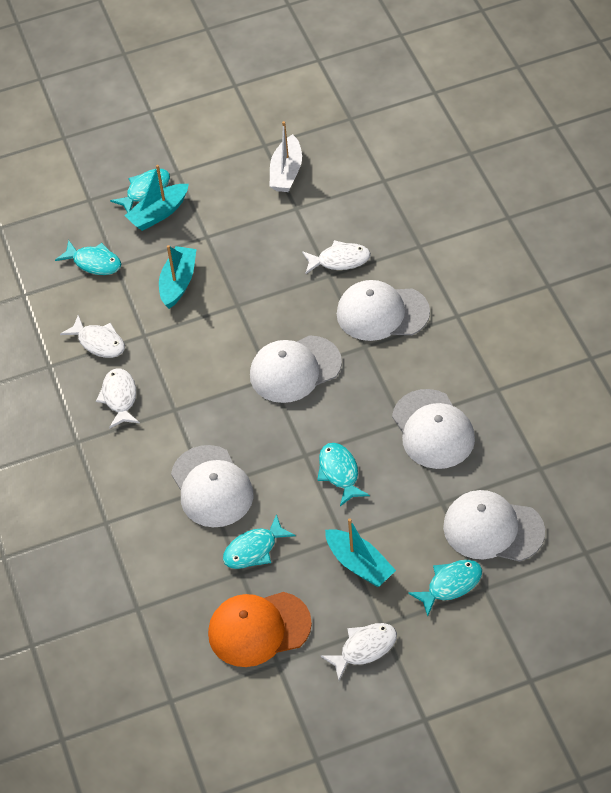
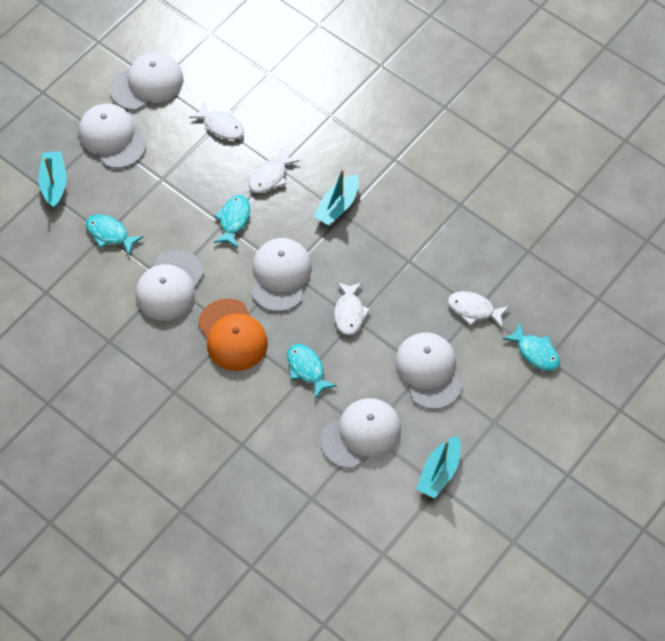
turquoise fish: 5 -> 4
white boat: 1 -> 0
white cap: 5 -> 6

